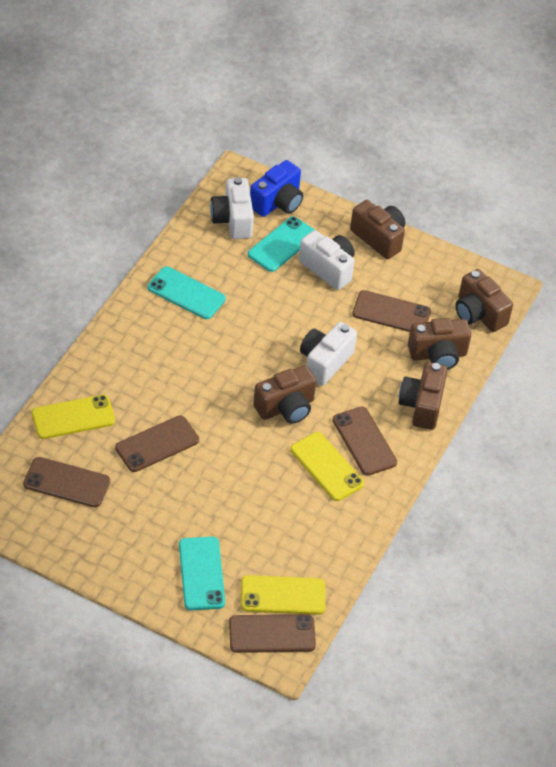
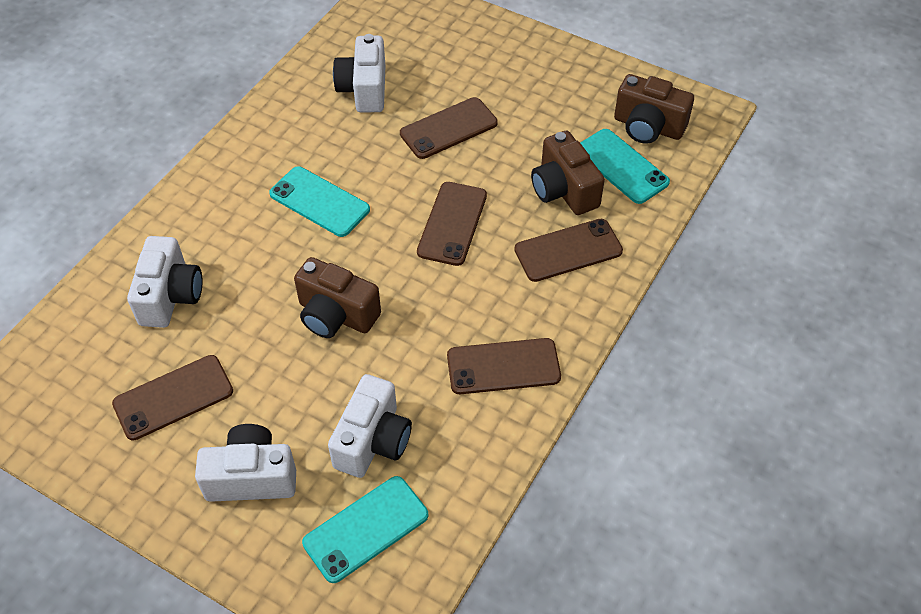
blue camera: 1 -> 0
brown camera: 5 -> 3
white camera: 3 -> 4
yellow phone: 3 -> 0

